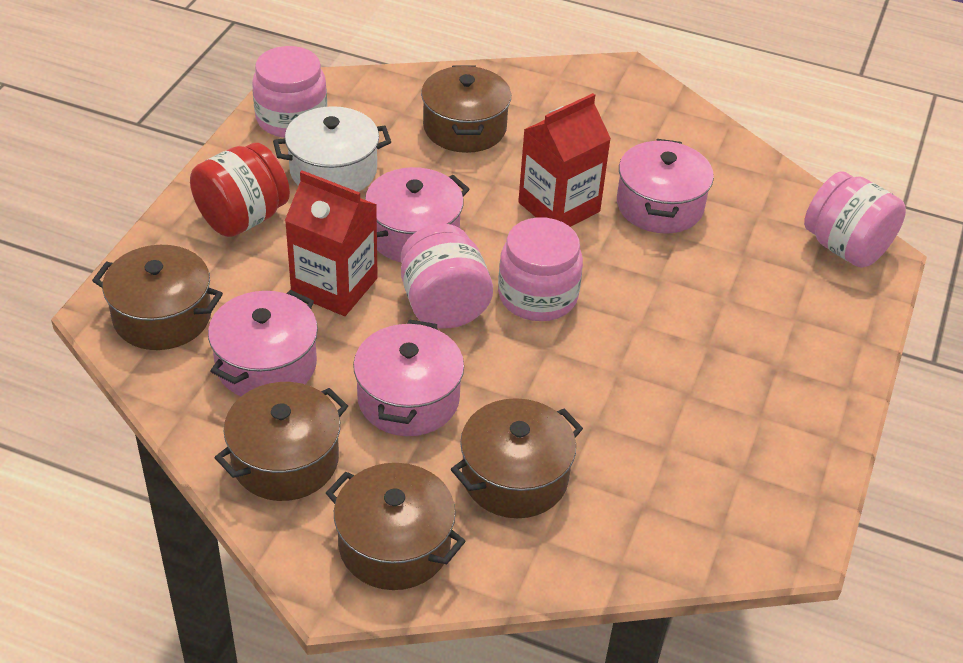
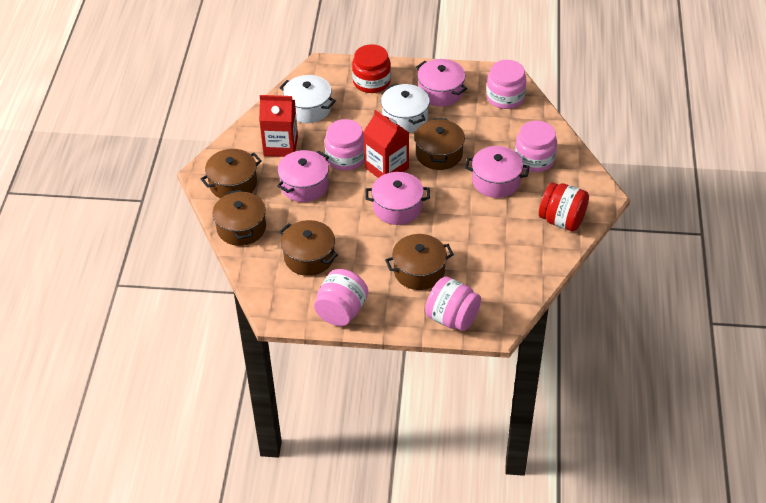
pink jar: 4 -> 5
red jar: 1 -> 2
white pot: 1 -> 2

